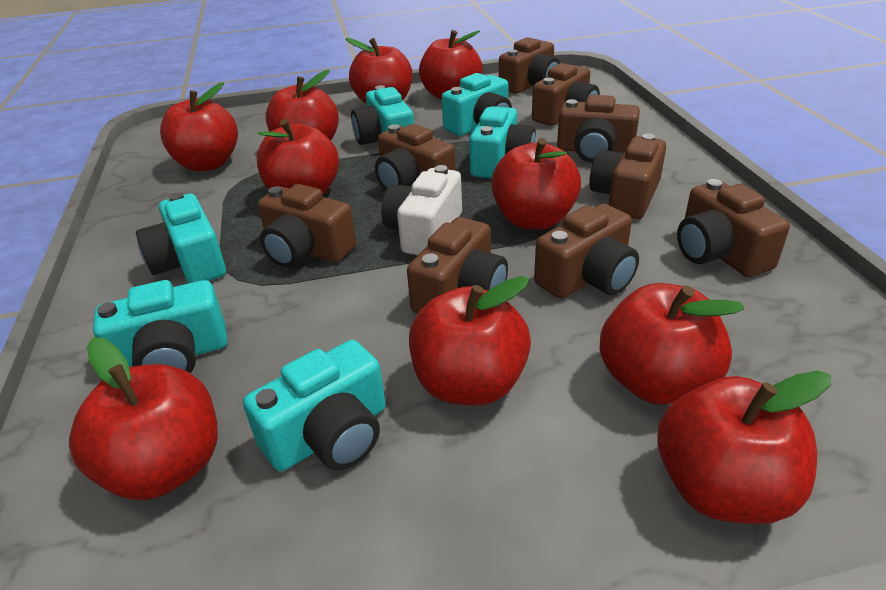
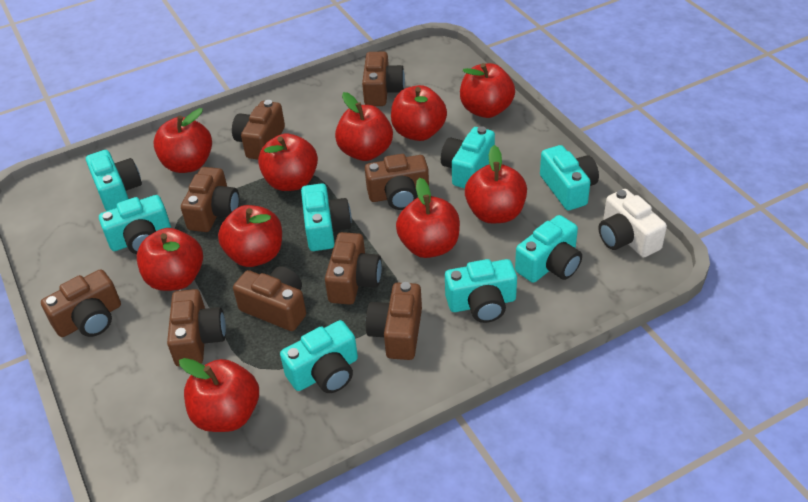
turquoise camera: 6 -> 8

